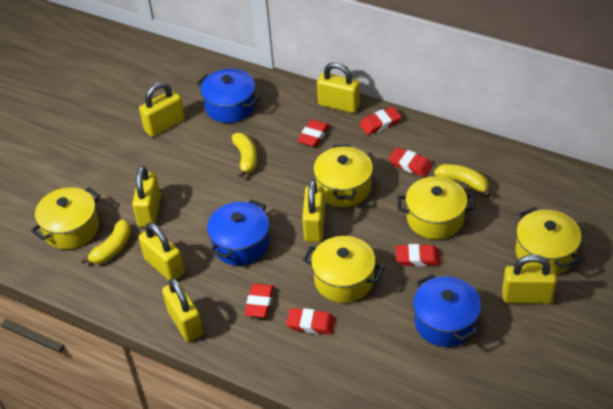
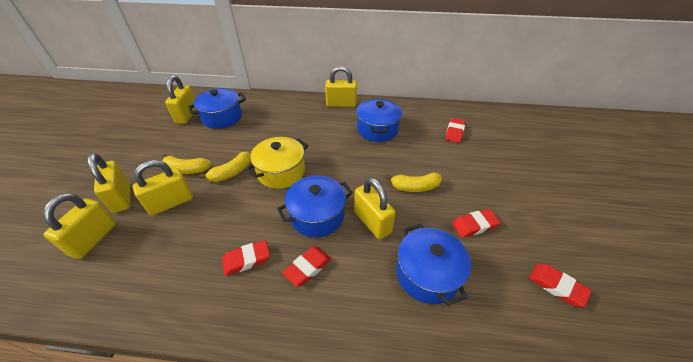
blue pot: 3 -> 4
red eraser: 6 -> 5
yellow padlock: 7 -> 6
yellow pot: 5 -> 1

